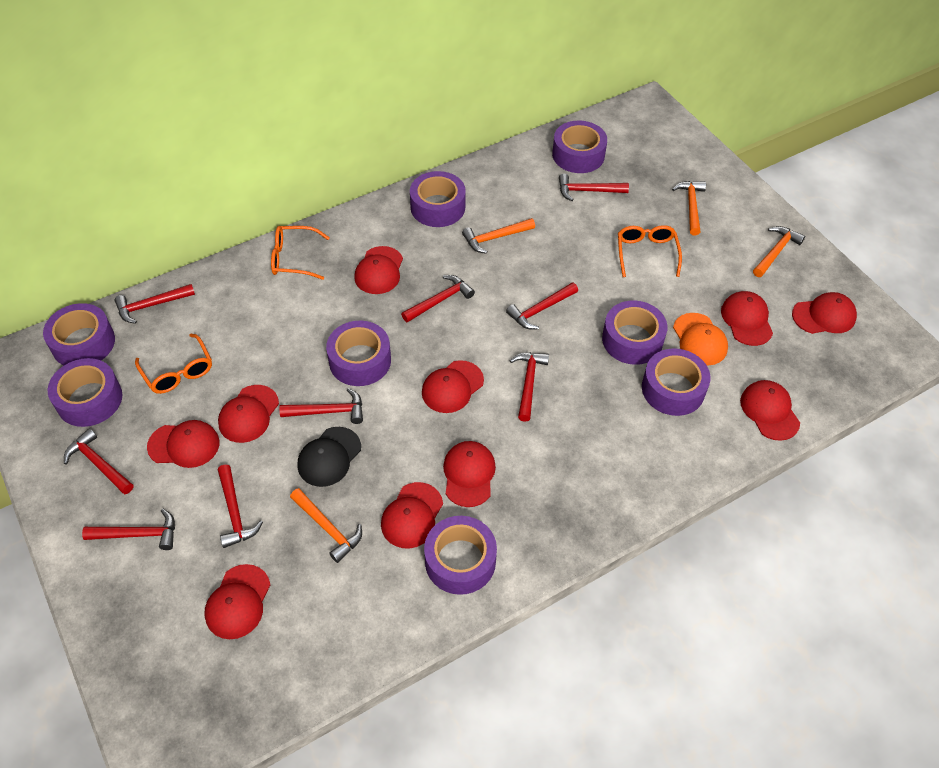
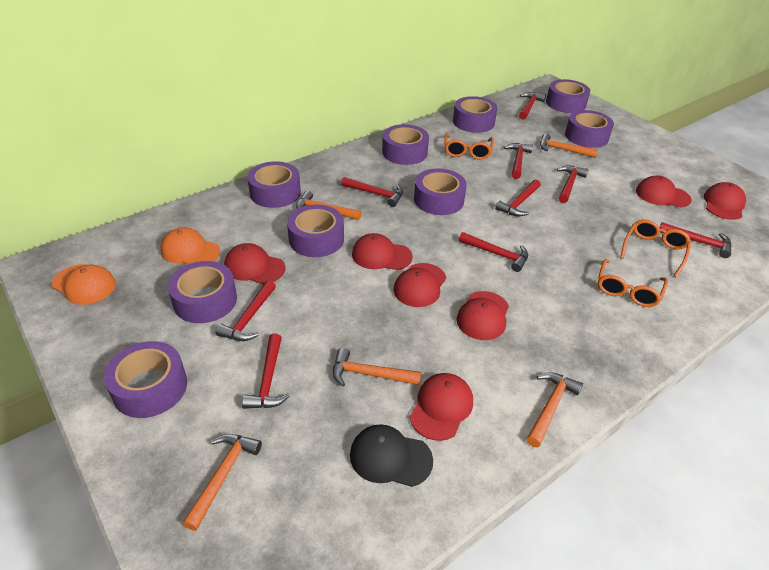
orange cap: 1 -> 2
orange hammer: 4 -> 5
purple tape: 8 -> 9
red cap: 10 -> 7

